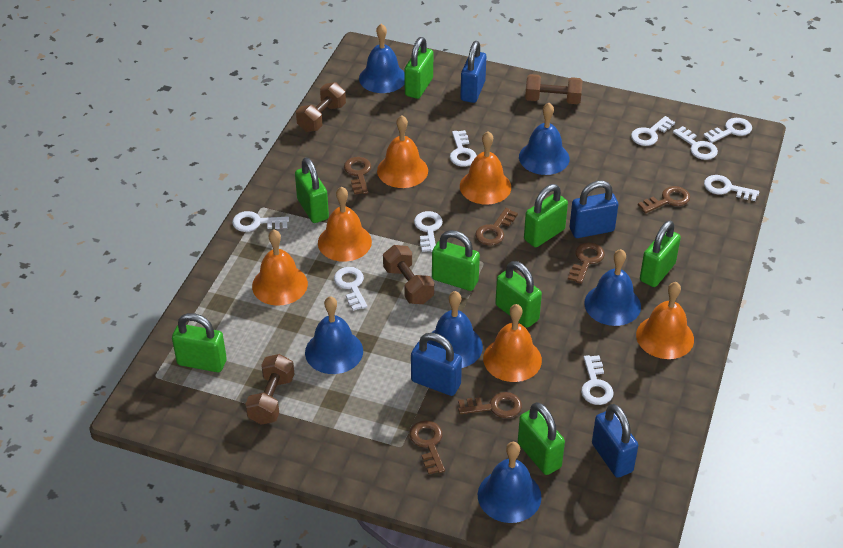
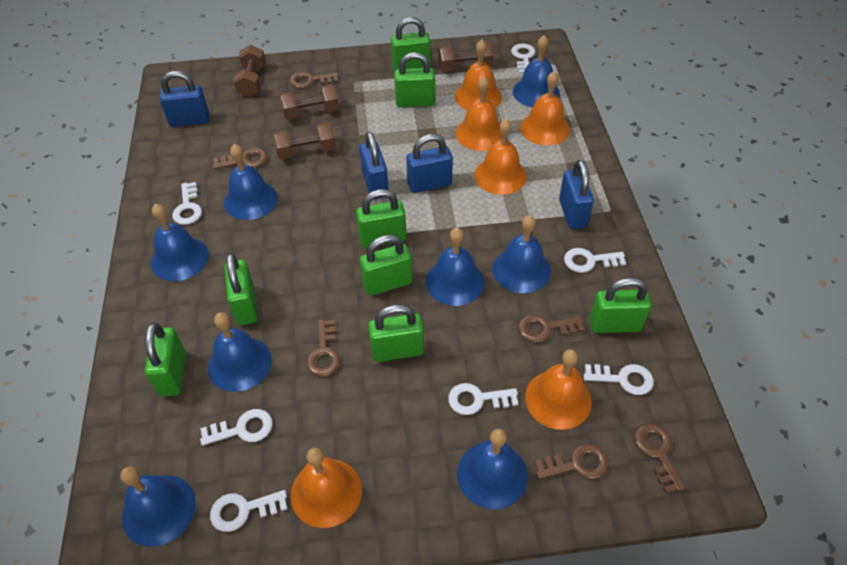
blue bell: 6 -> 8
white key: 9 -> 7

